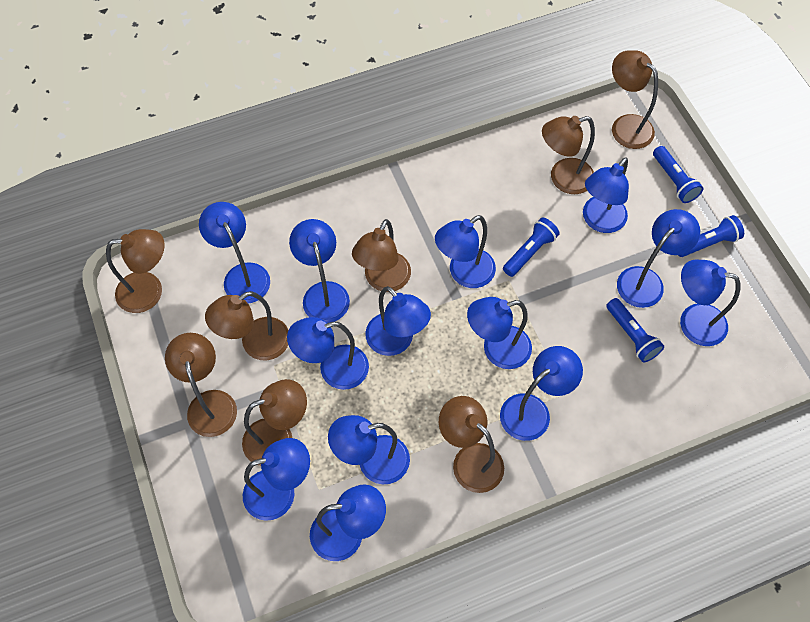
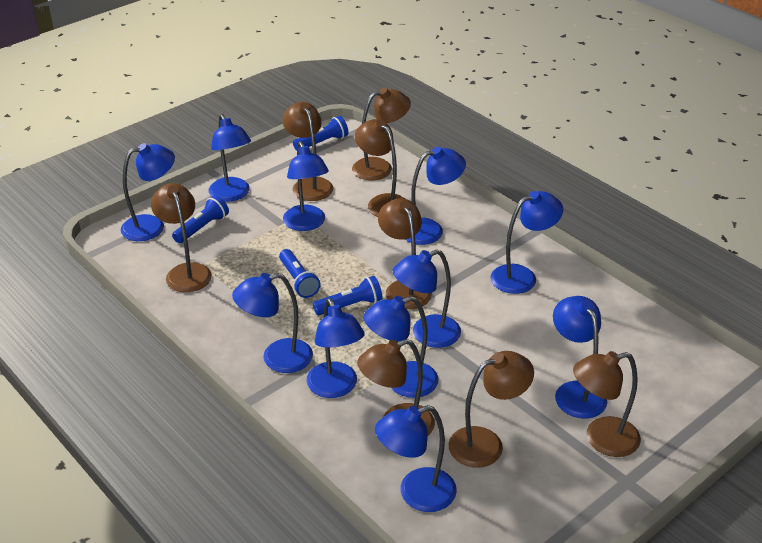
blue lamp: 13 -> 11

